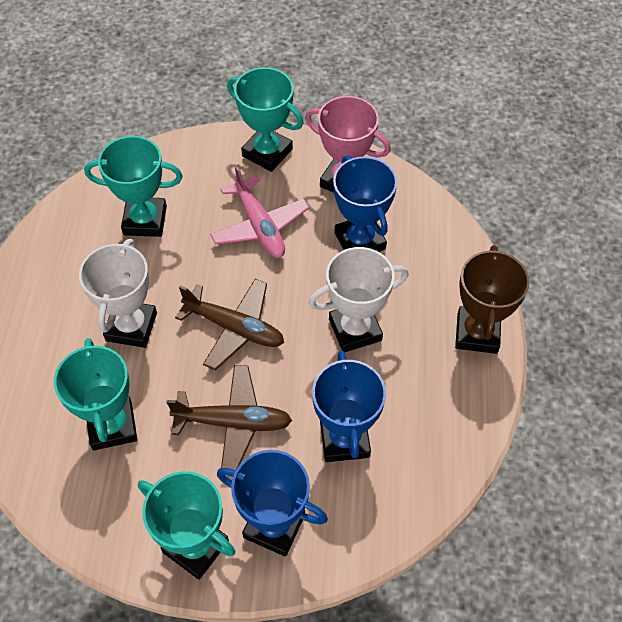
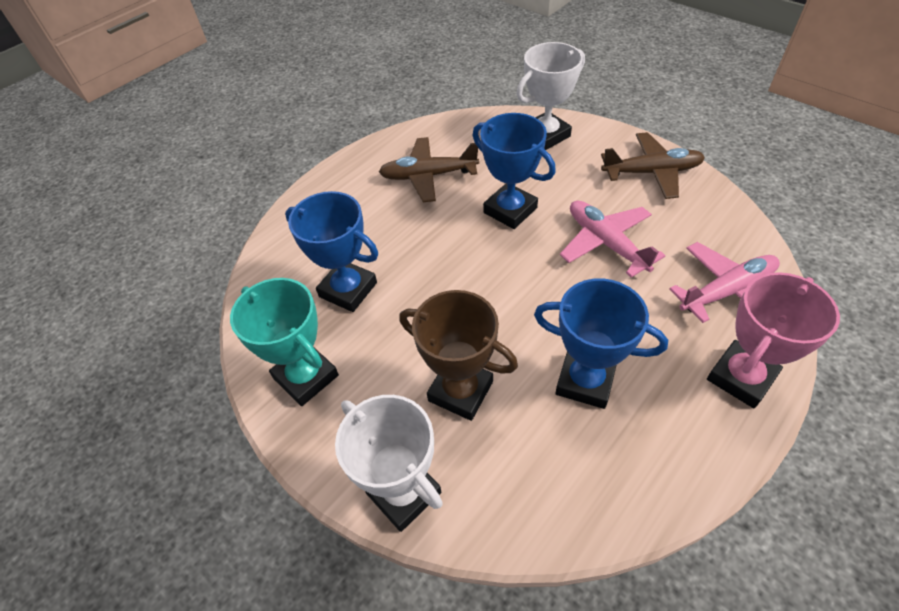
pink plane: 1 -> 2
turquoise trophy: 4 -> 1

